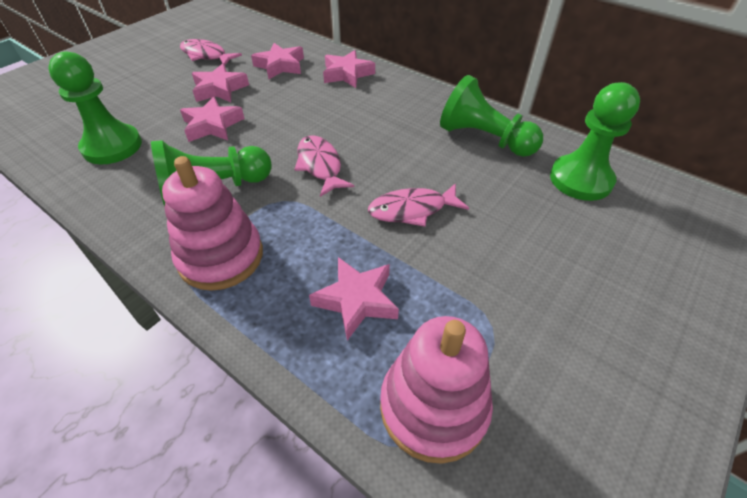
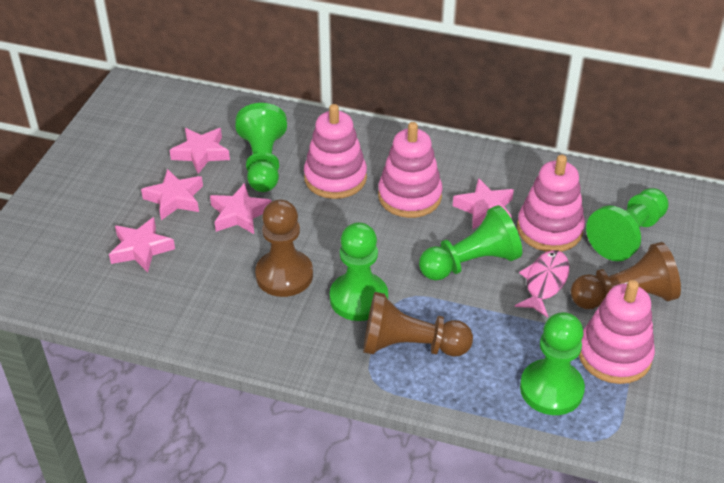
brown pawn: 0 -> 3
green pawn: 4 -> 5
pink fish: 3 -> 1
pink stacking toy: 2 -> 4

